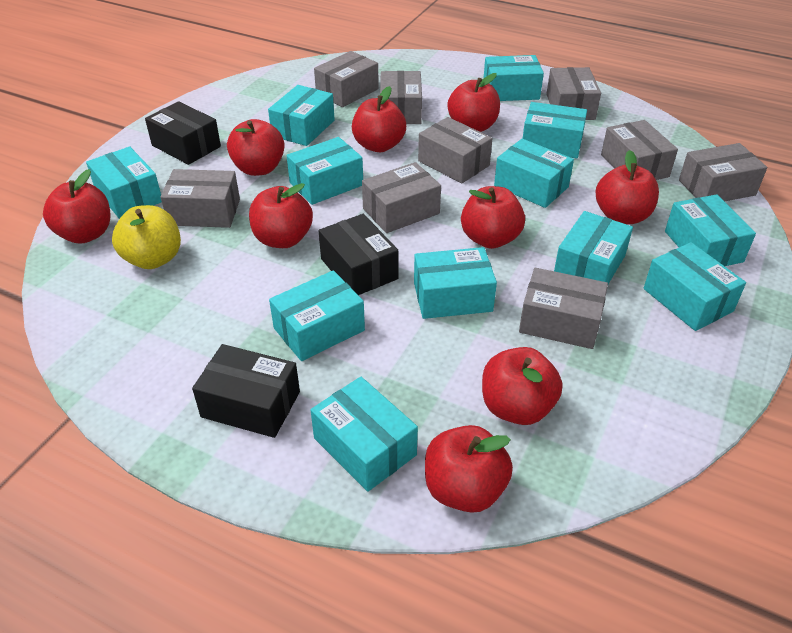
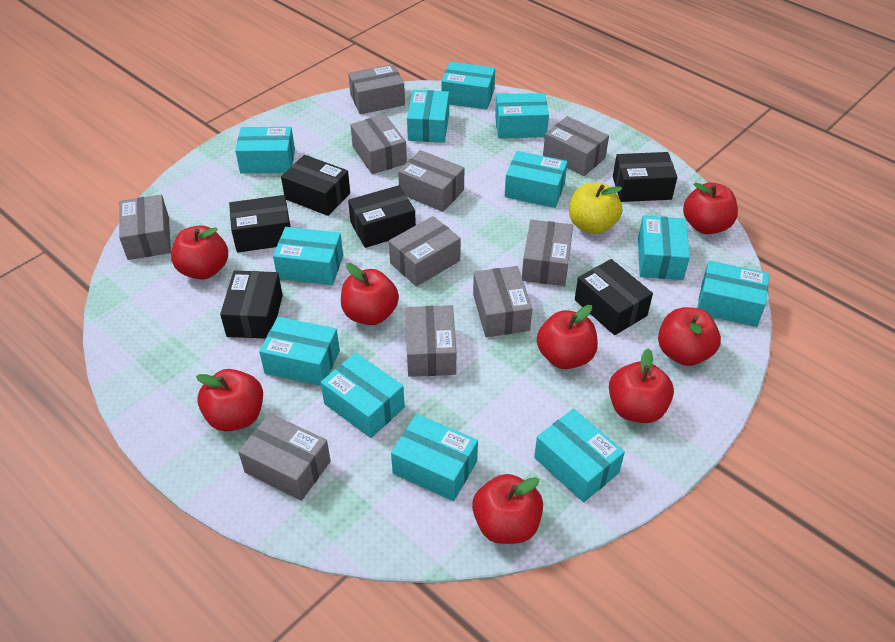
black box: 3 -> 6
grey box: 9 -> 10
red apple: 9 -> 8

